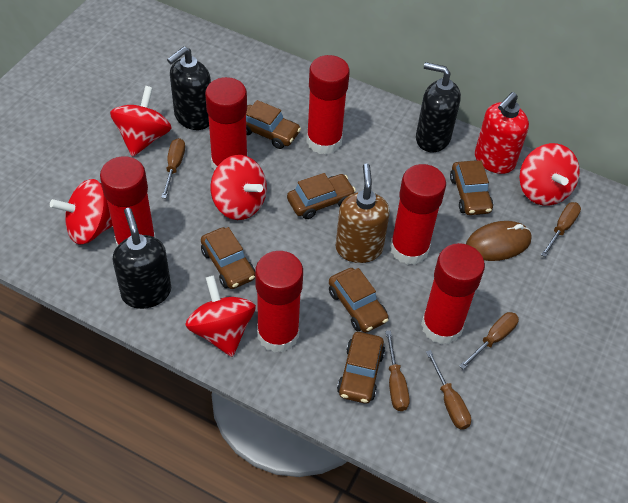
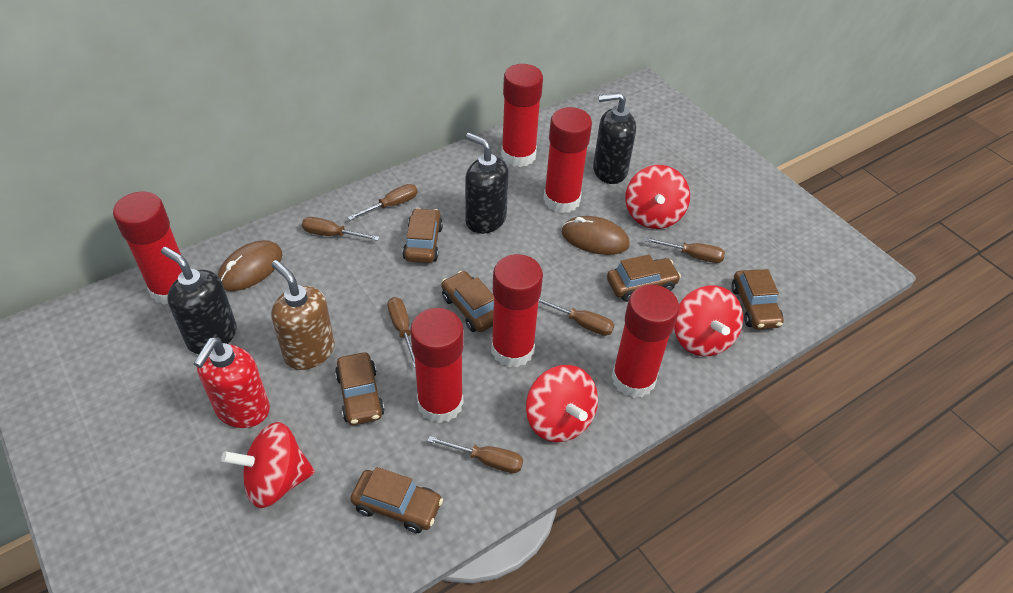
brown mouse: 1 -> 2
brown screwdriver: 5 -> 6
red spinning top: 5 -> 4

